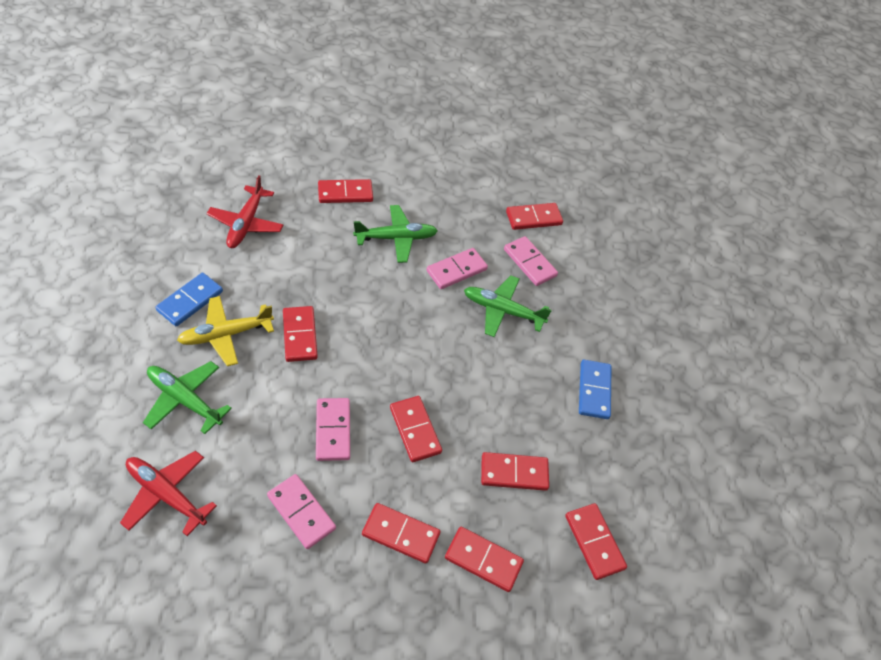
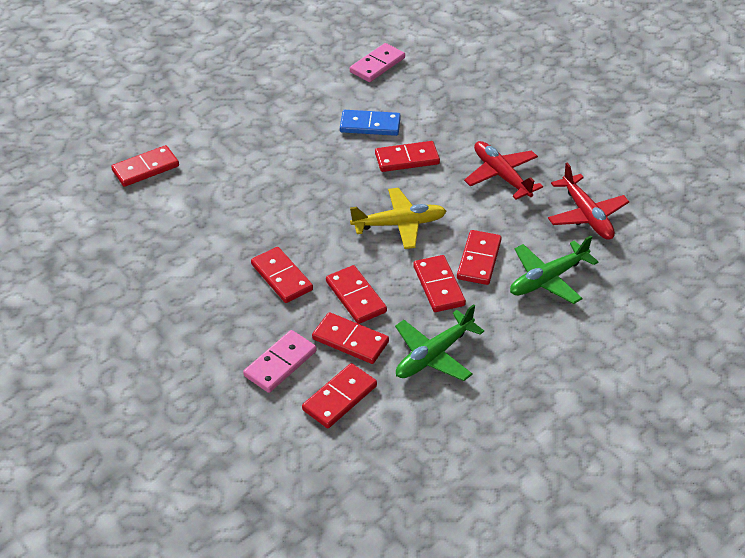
blue domino: 2 -> 1
green plane: 3 -> 2
pink domino: 4 -> 2

